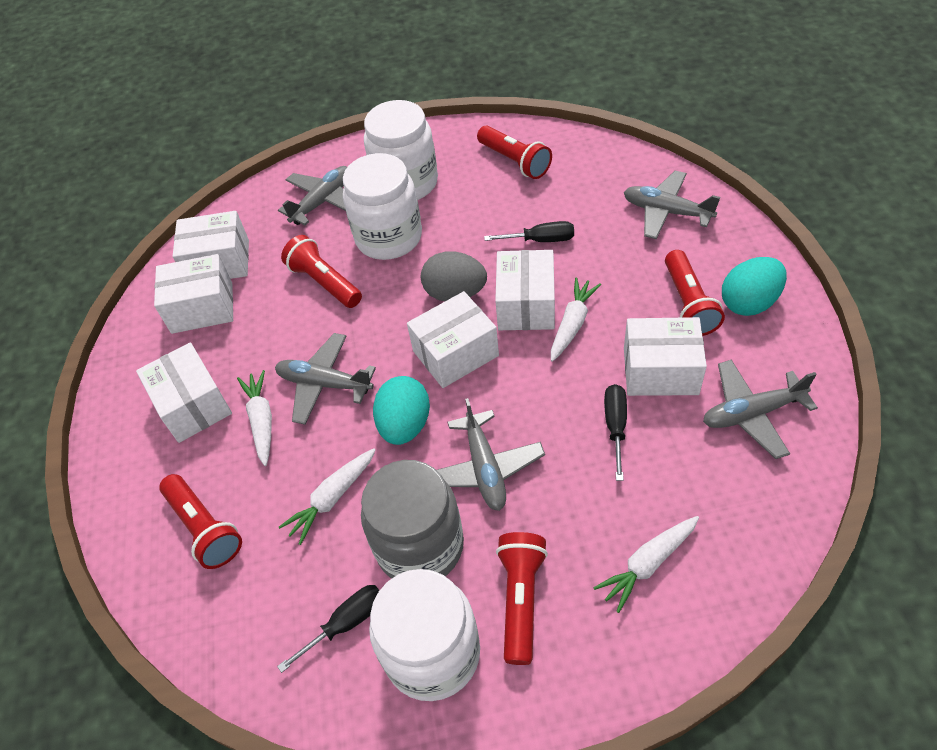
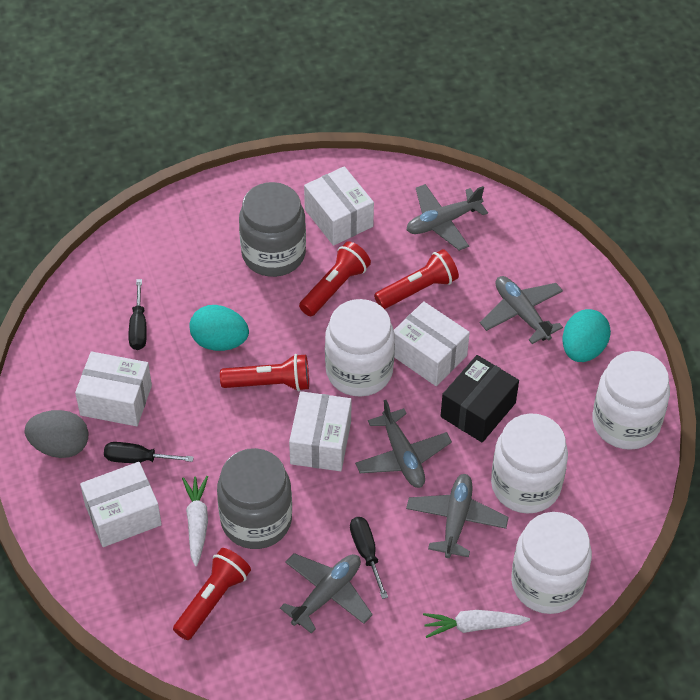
black box: 0 -> 1
grey jar: 1 -> 2
red flashlight: 5 -> 4
white box: 6 -> 5
white carrot: 4 -> 2
white jar: 3 -> 4

